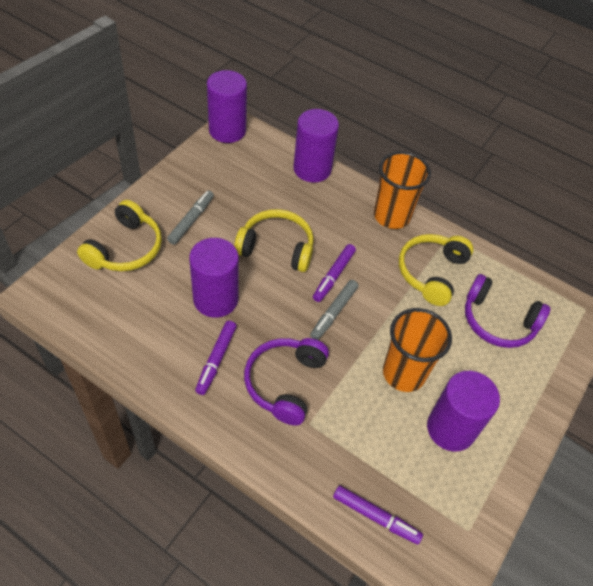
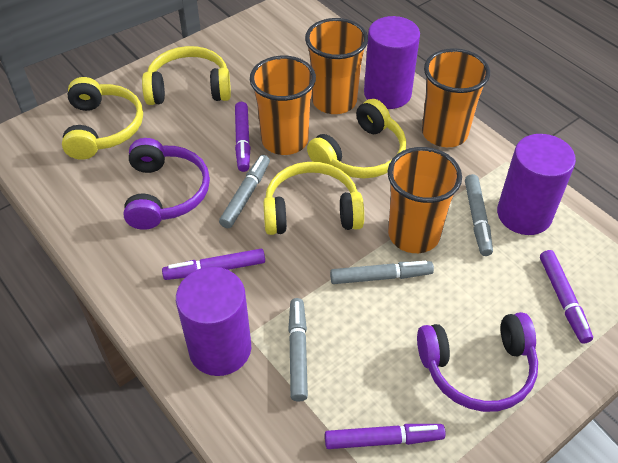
grey marker: 2 -> 4
orange cup: 2 -> 4
purple cylinder: 4 -> 3
purple marker: 3 -> 4
yellow headphones: 3 -> 4

